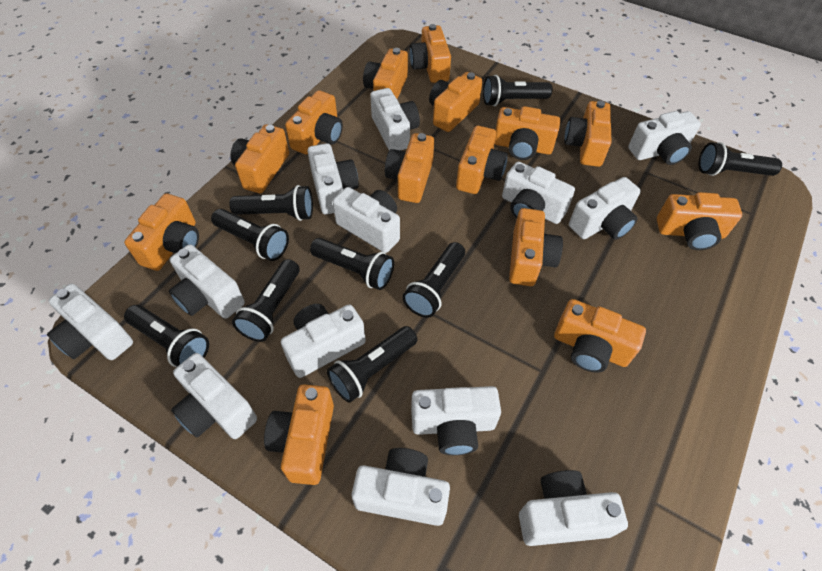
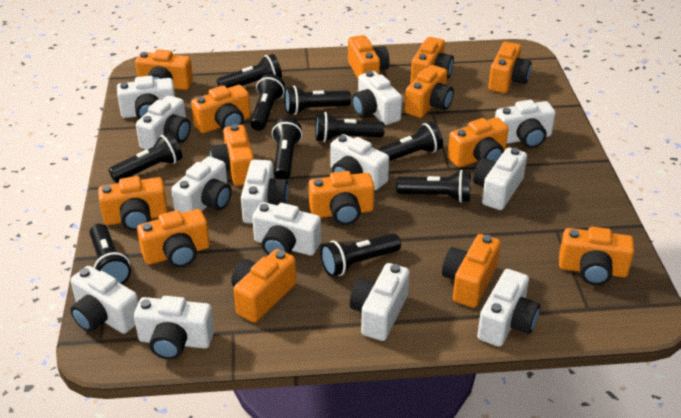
black flashlight: 9 -> 10

